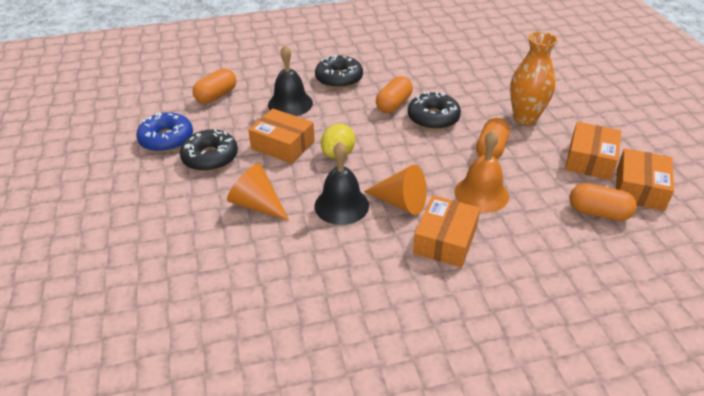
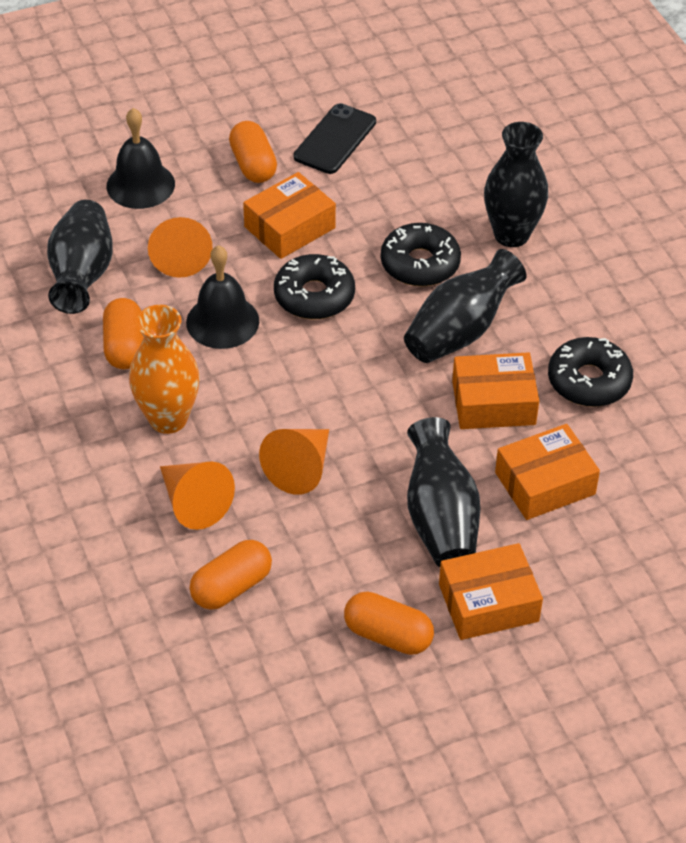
black phone: 0 -> 1
black vase: 0 -> 4
blue donut: 1 -> 0
orange bell: 1 -> 0
orange cone: 2 -> 3
yellow lemon: 1 -> 0

